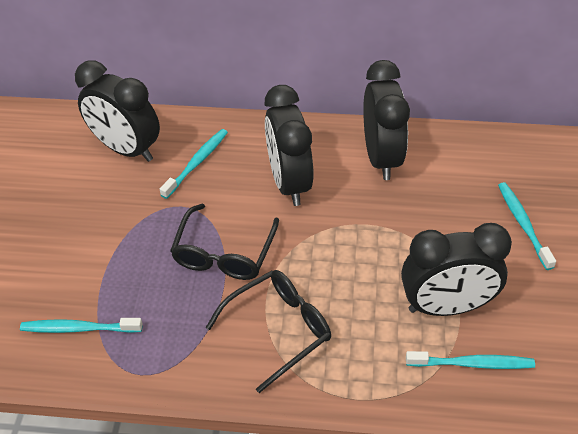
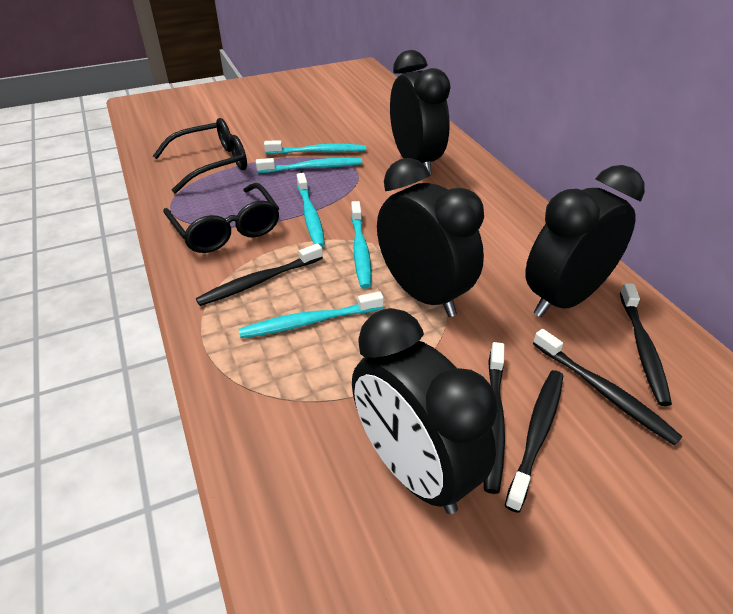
black toothbrush: 0 -> 5
turquoise toothbrush: 4 -> 5

